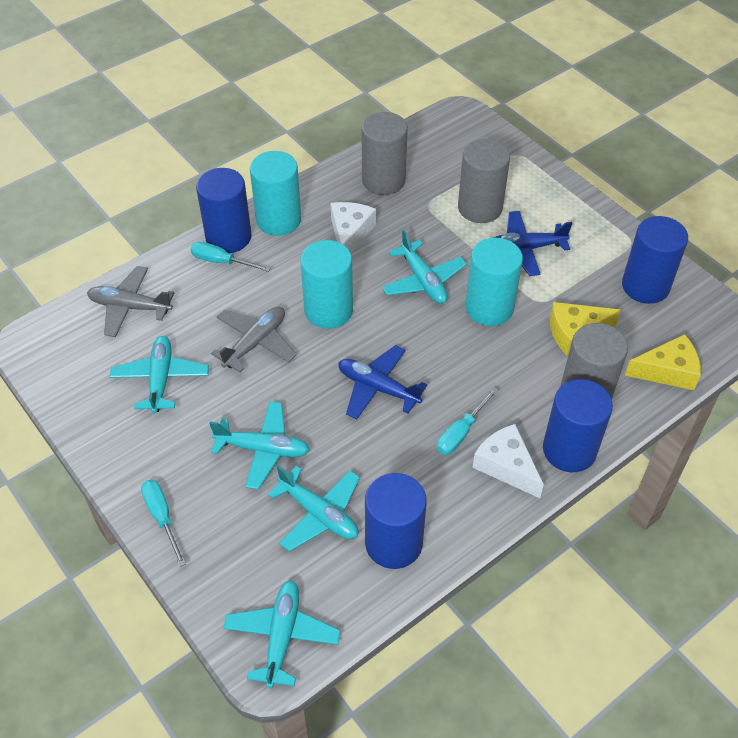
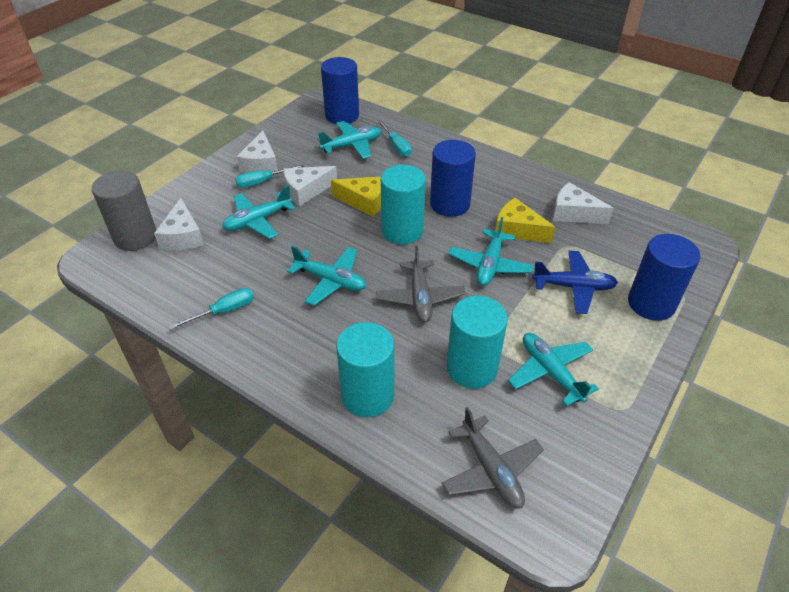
blue cylinder: 4 -> 3
blue plane: 2 -> 1
grey cylinder: 3 -> 1
white cheese: 2 -> 4

